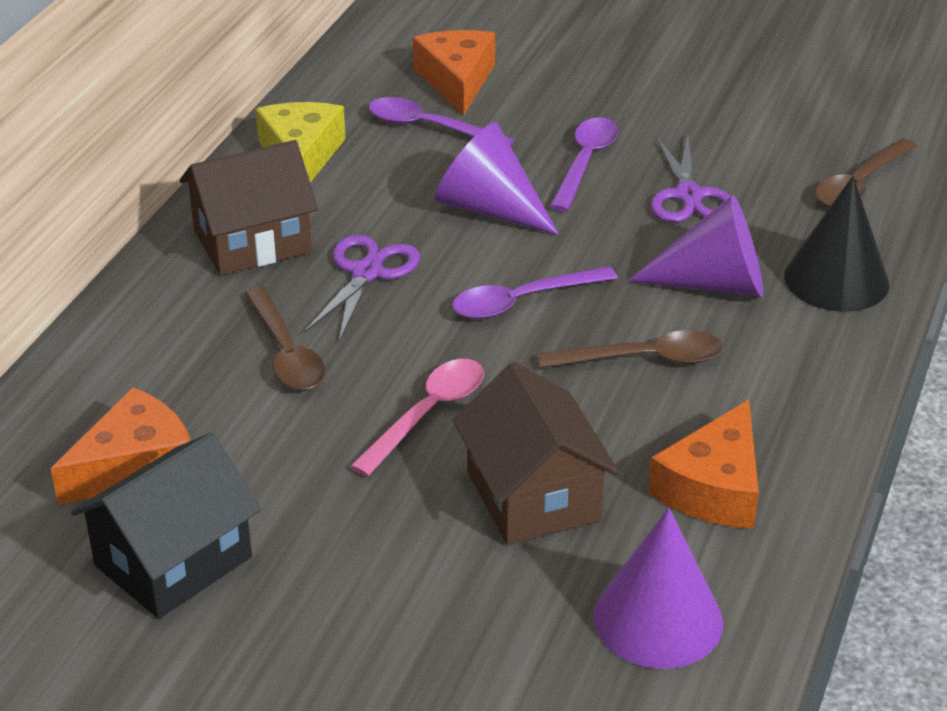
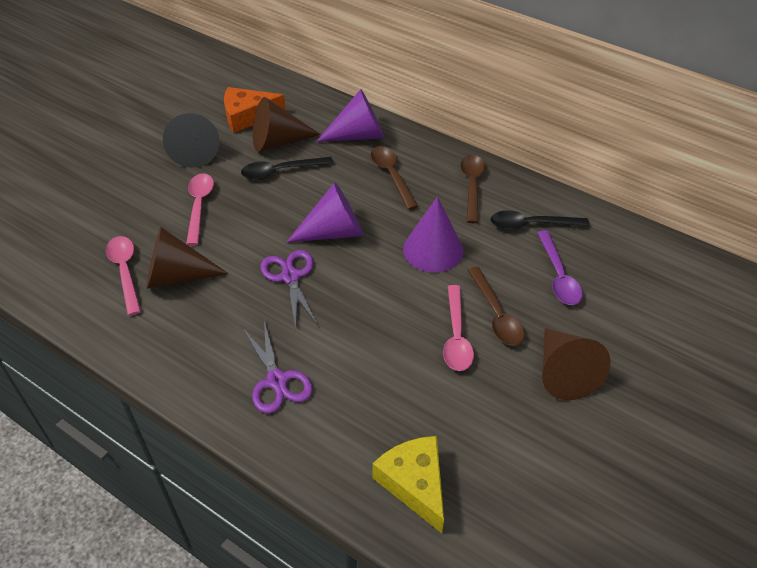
black house: 1 -> 0
black spoon: 0 -> 2
brown cone: 0 -> 3
brown house: 2 -> 0
orange cheese: 3 -> 1
pink spoon: 1 -> 3
purple spoon: 3 -> 1

